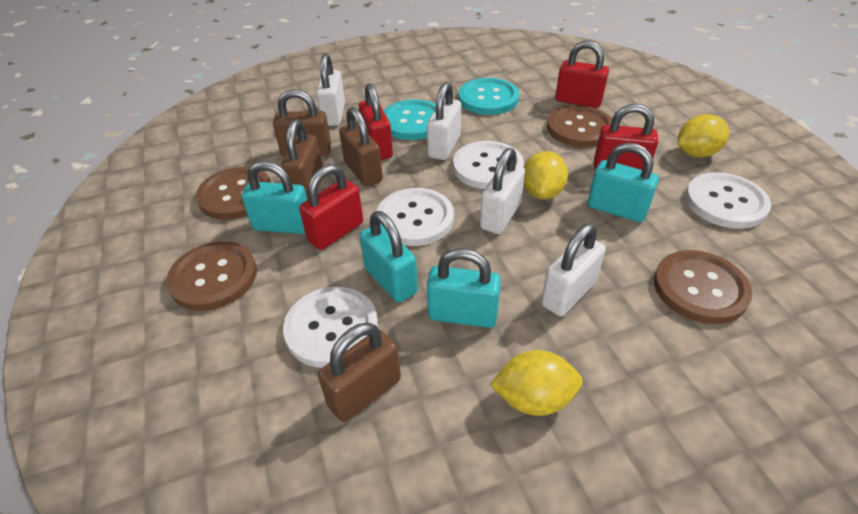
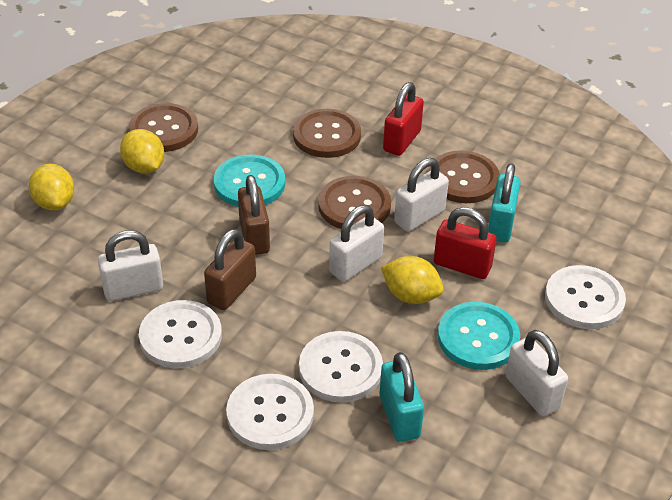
brown padlock: 4 -> 2
red padlock: 4 -> 2
turquoise padlock: 4 -> 2

